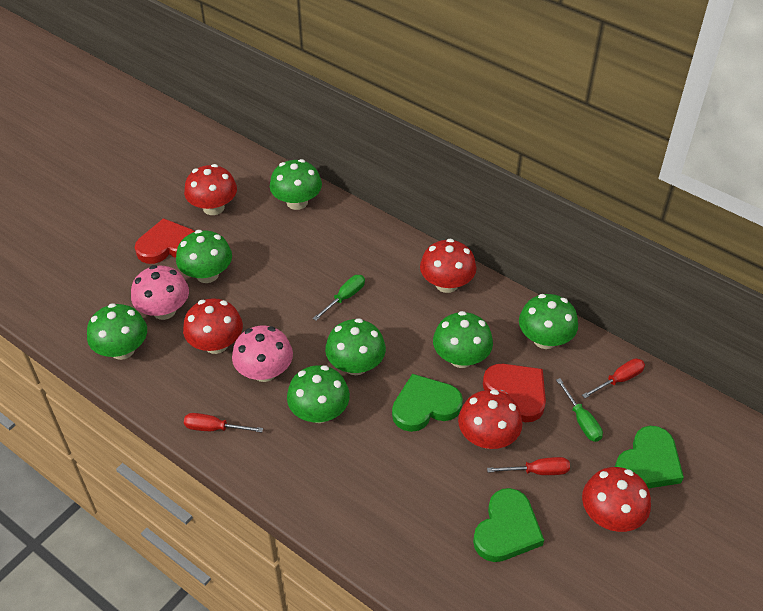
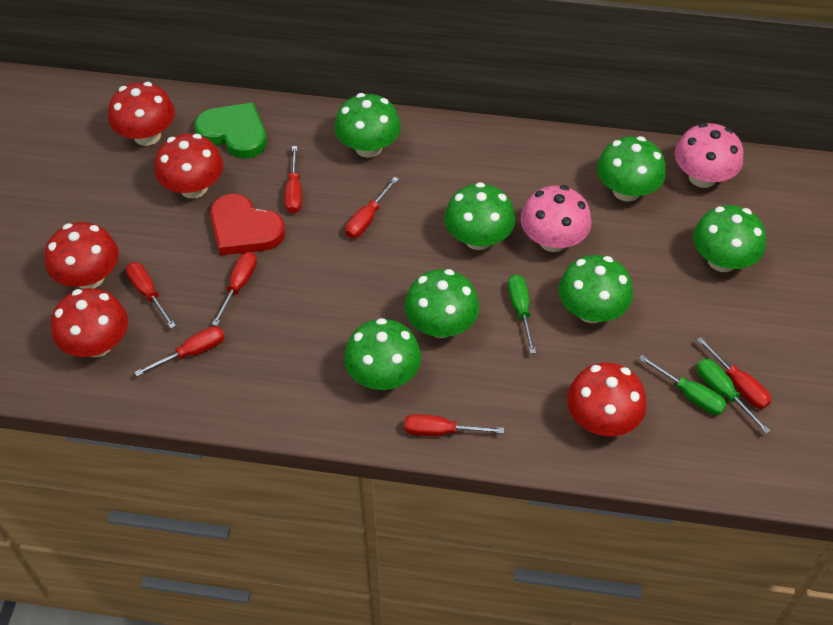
green heart: 3 -> 1
green screwdriver: 2 -> 3
red heart: 2 -> 1
red screwdriver: 3 -> 7

